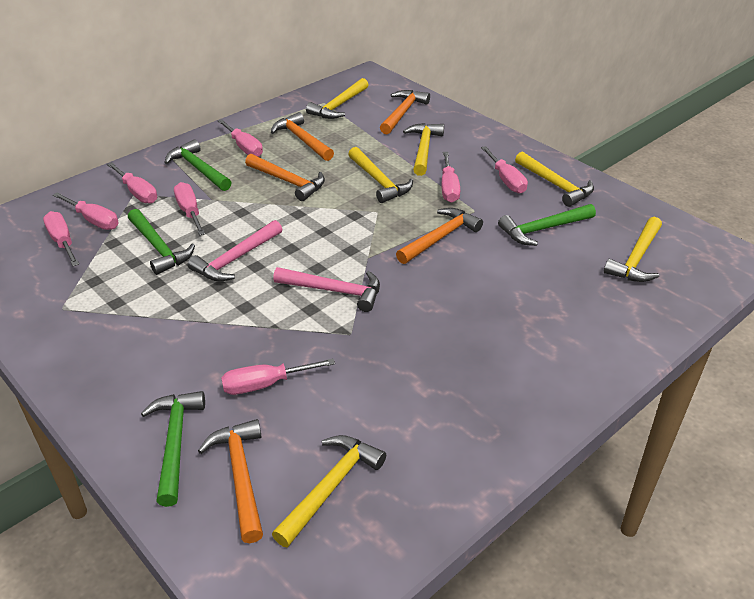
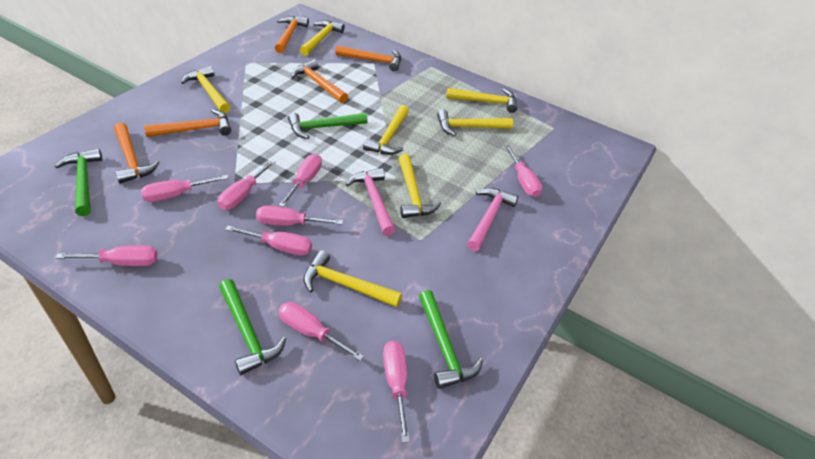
pink screwdriver: 8 -> 9
yellow hammer: 6 -> 7

